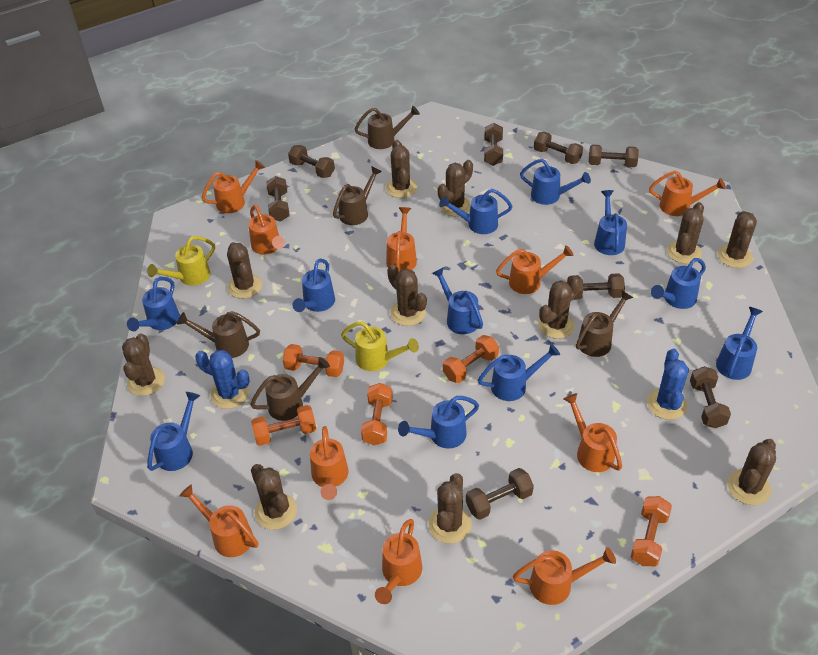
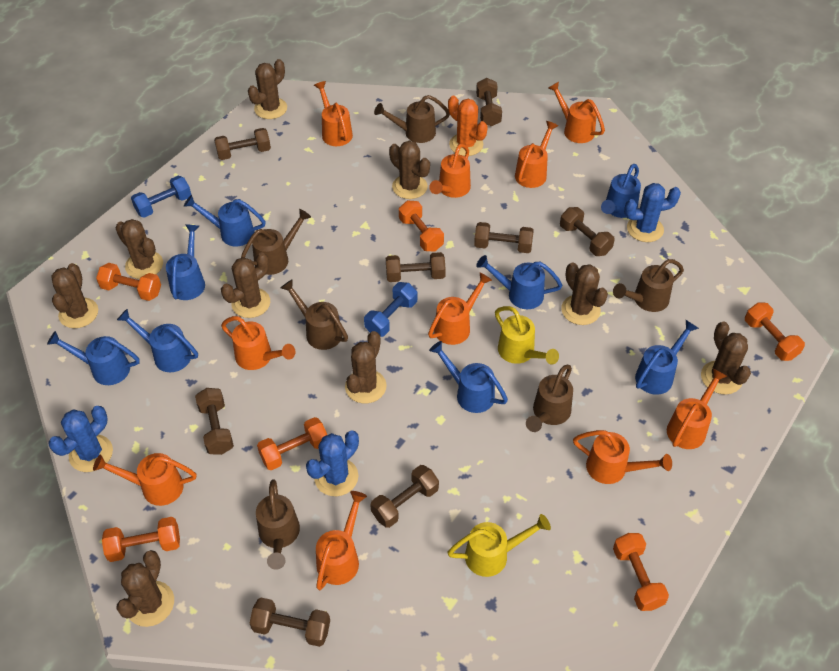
blue cactus: 2 -> 3
blue dumbbell: 0 -> 2
blue watering can: 11 -> 8
brown cactus: 11 -> 9
brown watering can: 5 -> 6
orange cactus: 0 -> 1
orange dumbbell: 5 -> 6

